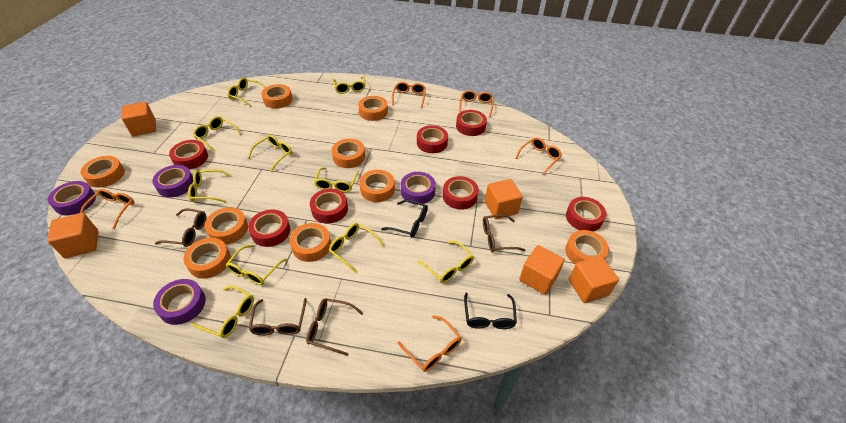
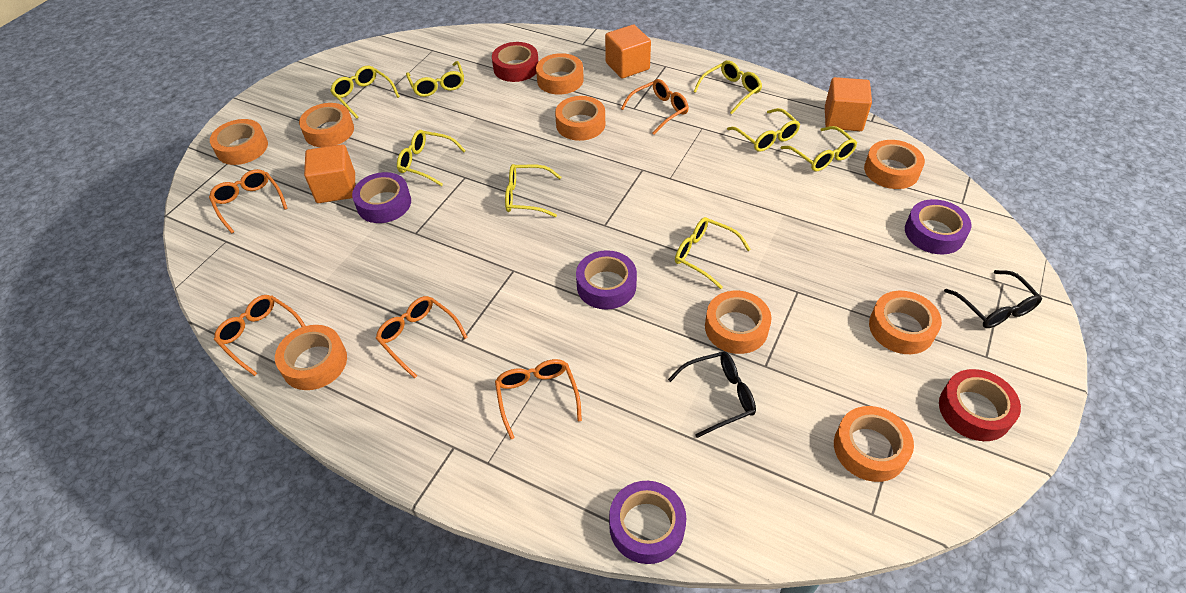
brown glasses: 4 -> 0
orange cube: 5 -> 3
red tape: 7 -> 2
yellow glasses: 10 -> 8

